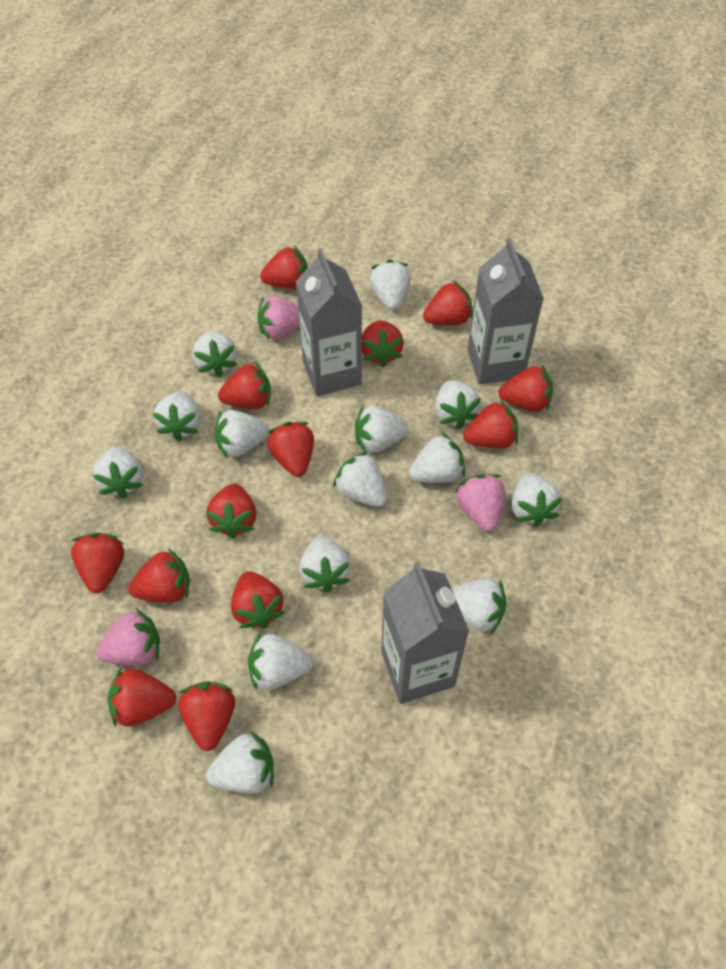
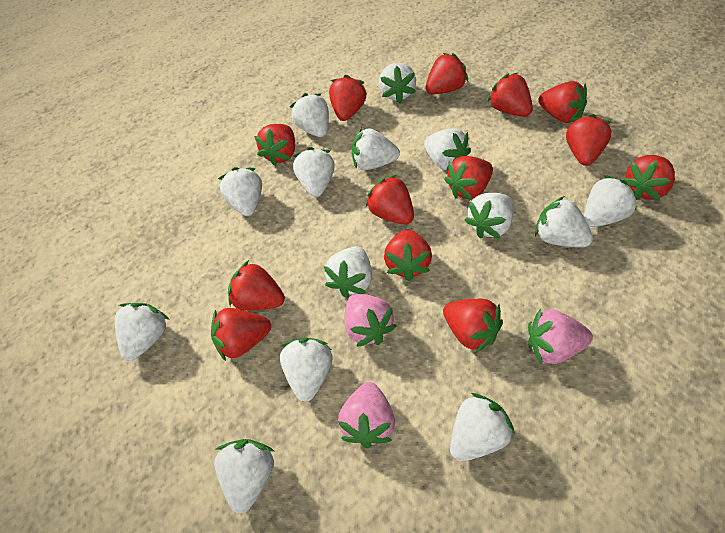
grey carton: 3 -> 0

